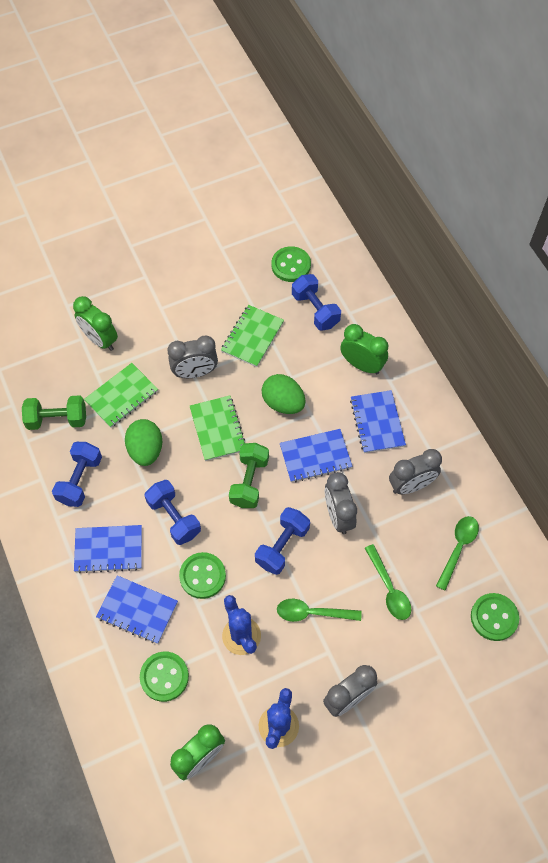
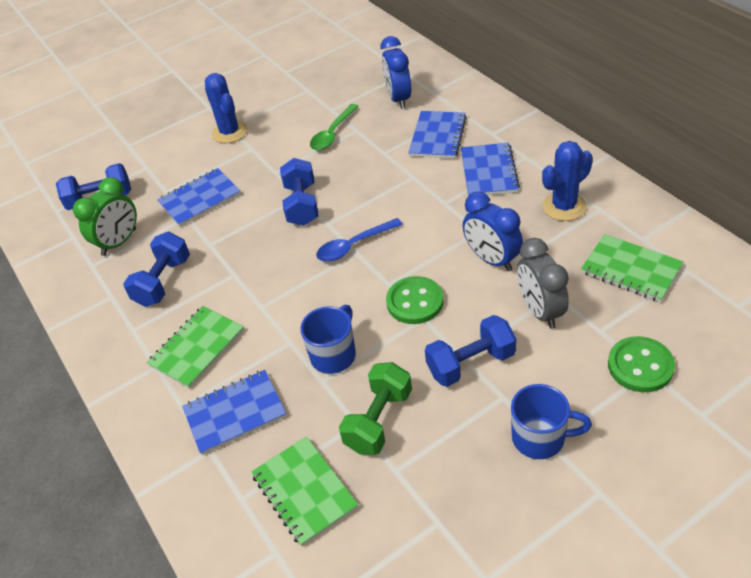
blue clock: 0 -> 2
blue mug: 0 -> 2
blue spoon: 0 -> 1
green button: 4 -> 2
green clock: 3 -> 1
green dumbbell: 2 -> 1
green egg: 2 -> 0
green spoon: 3 -> 1
grey clock: 4 -> 1

